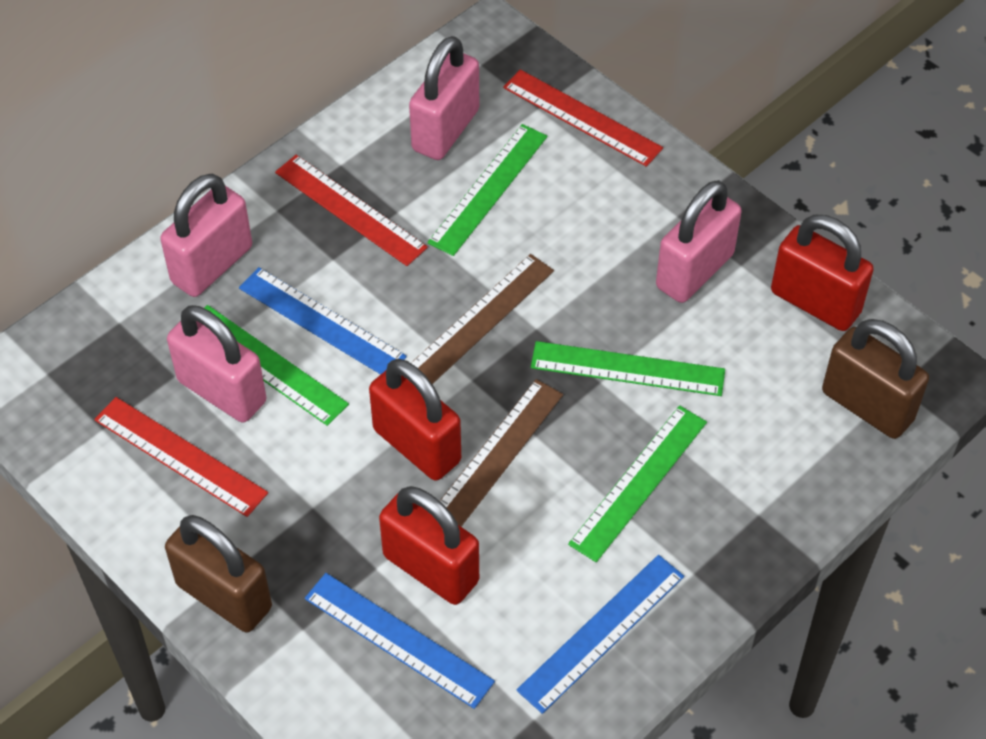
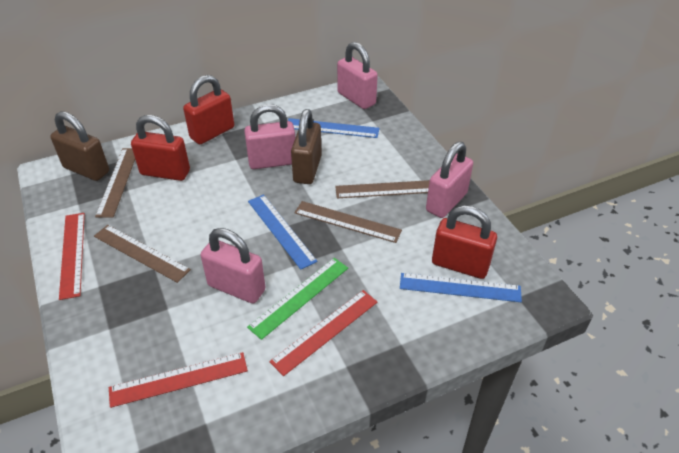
brown ruler: 2 -> 4
green ruler: 4 -> 1

